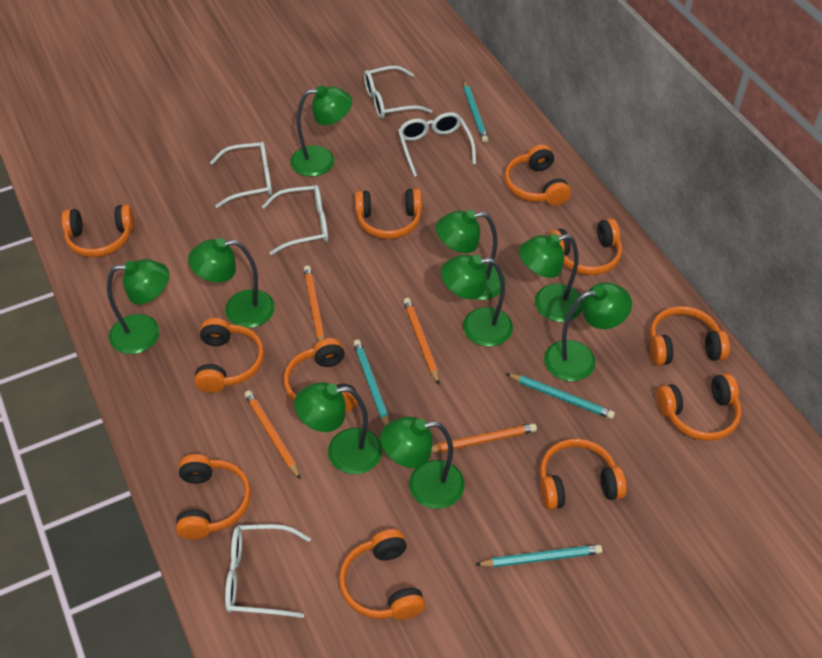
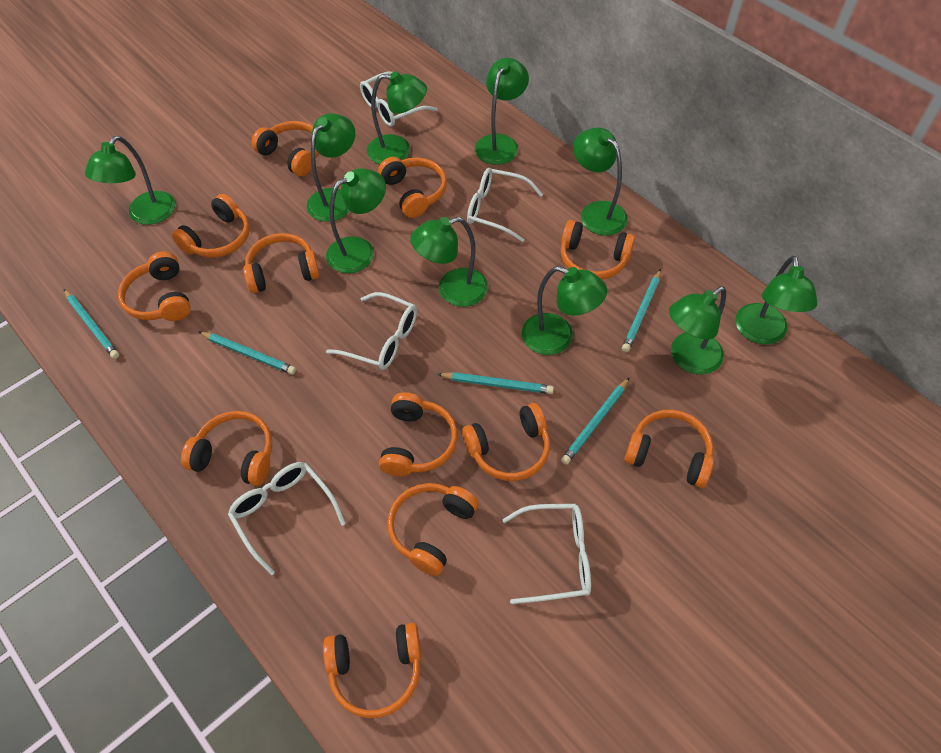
green lamp: 9 -> 10
orange headphones: 11 -> 12
orange pencil: 4 -> 0
turquoise pencil: 4 -> 5

